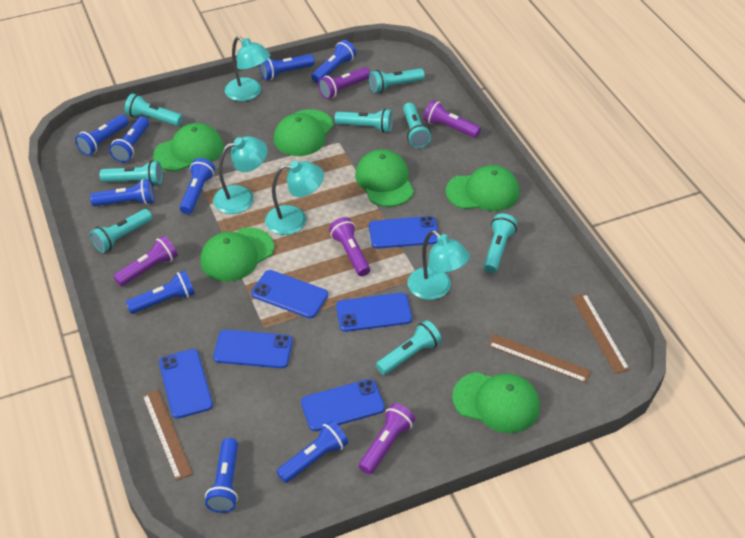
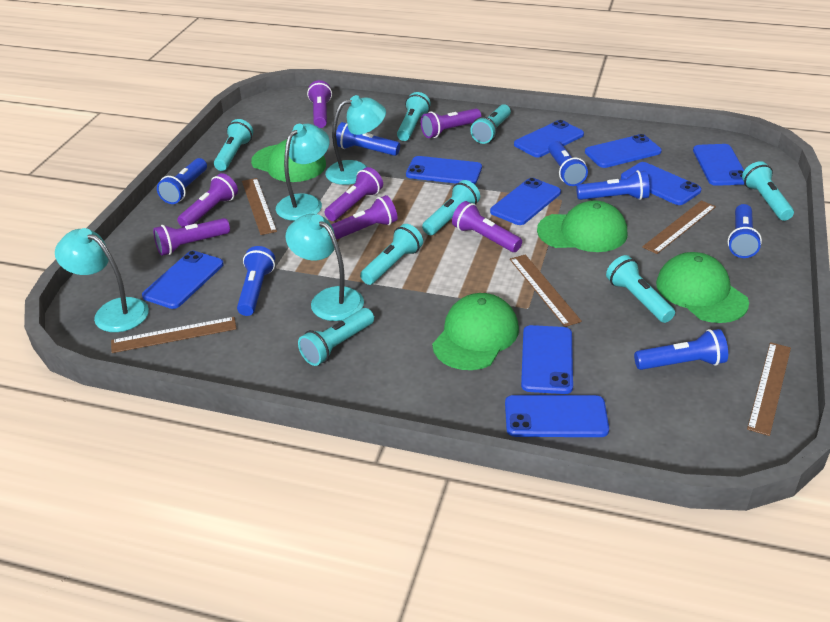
blue flashlight: 9 -> 7
blue phone: 6 -> 9
brown ruler: 3 -> 5
green cap: 6 -> 4
purple flashlight: 5 -> 7

